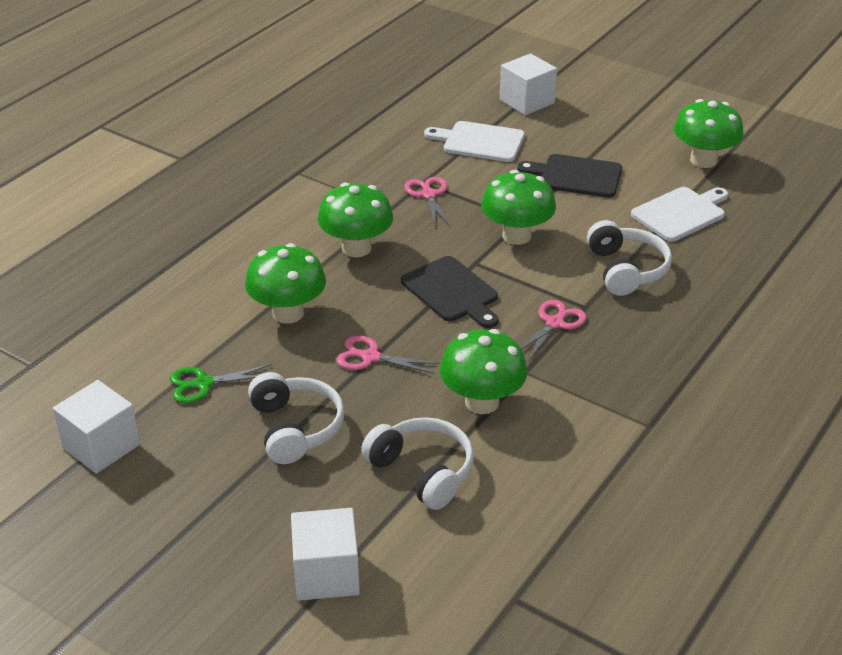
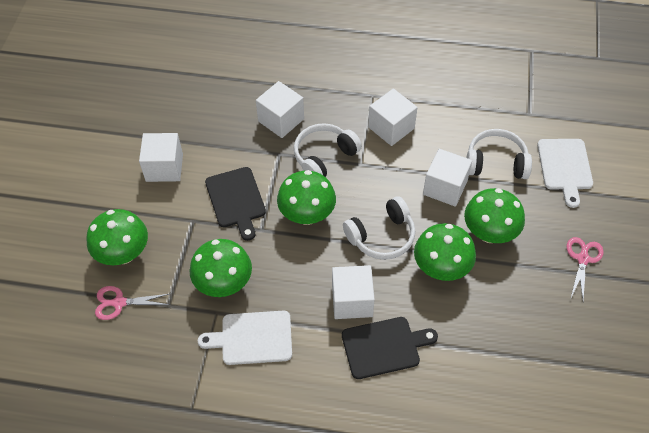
green scissors: 1 -> 0
pink scissors: 3 -> 2
white cube: 3 -> 5

